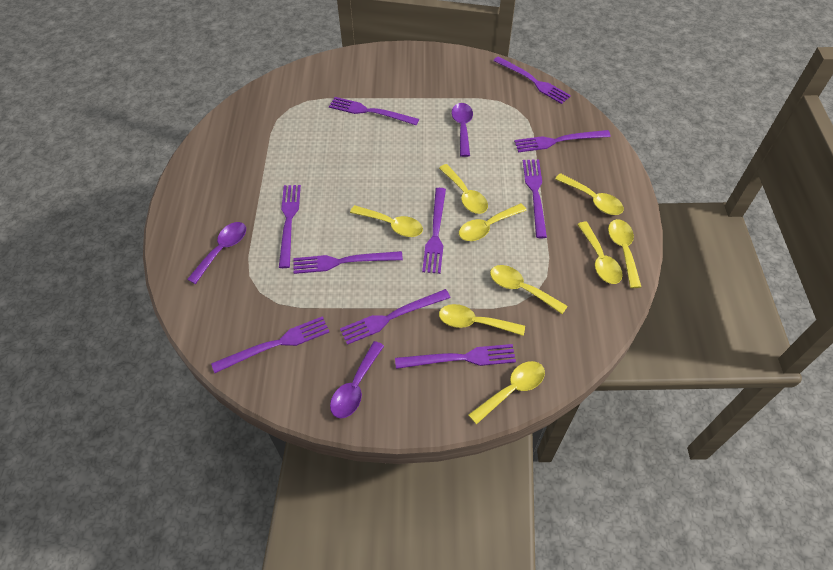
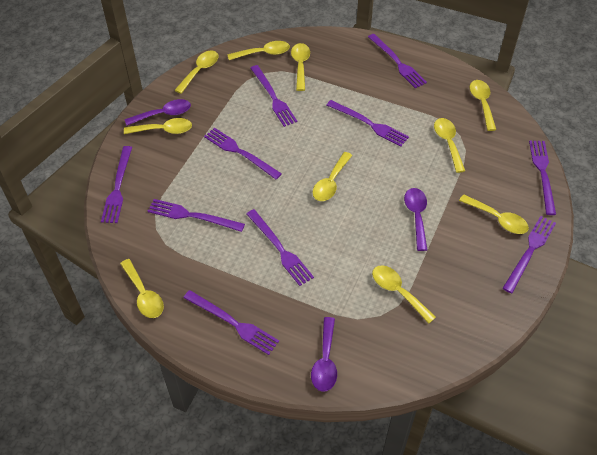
yellow spoon: 9 -> 10

